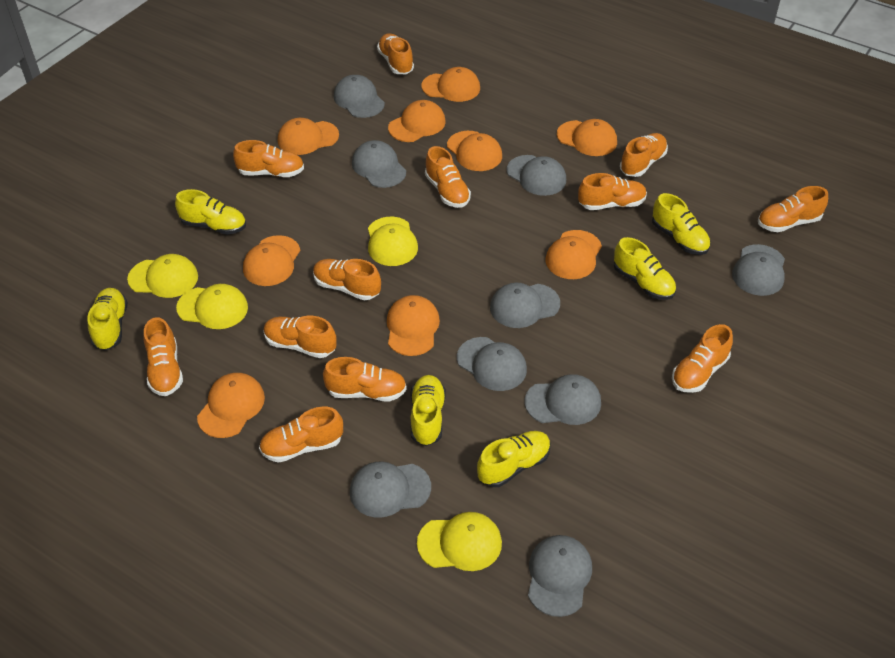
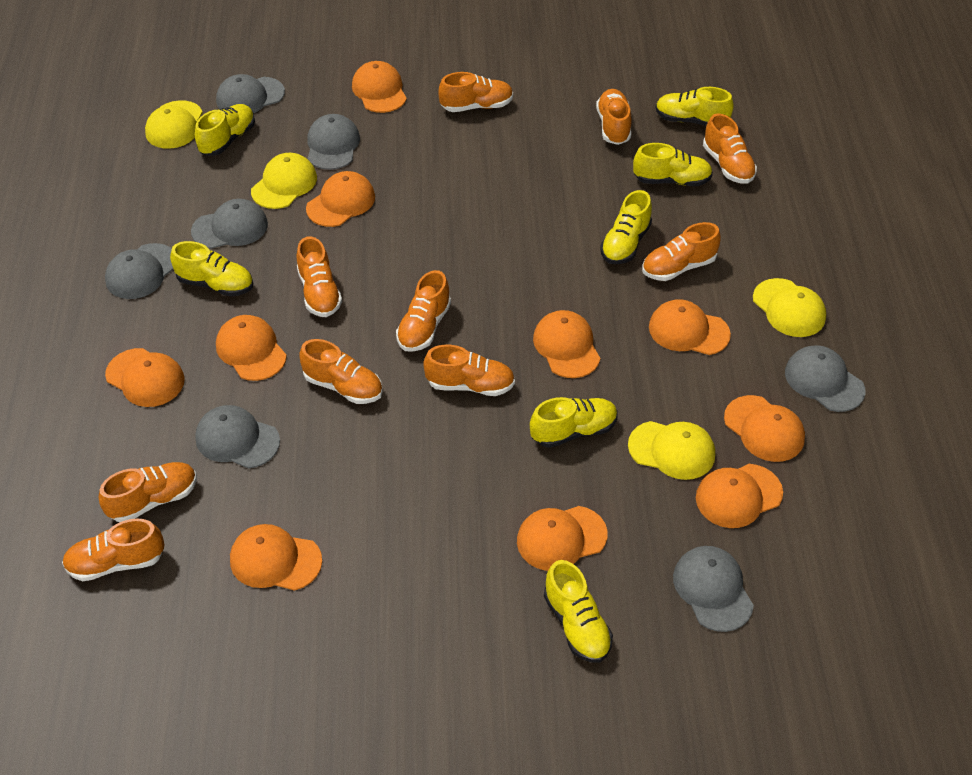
grey cap: 9 -> 7
orange cap: 9 -> 10
orange shoe: 12 -> 10
yellow shoe: 6 -> 7

